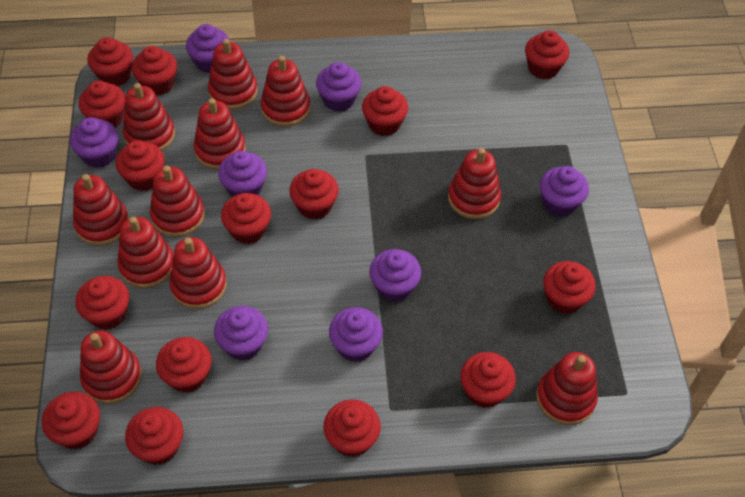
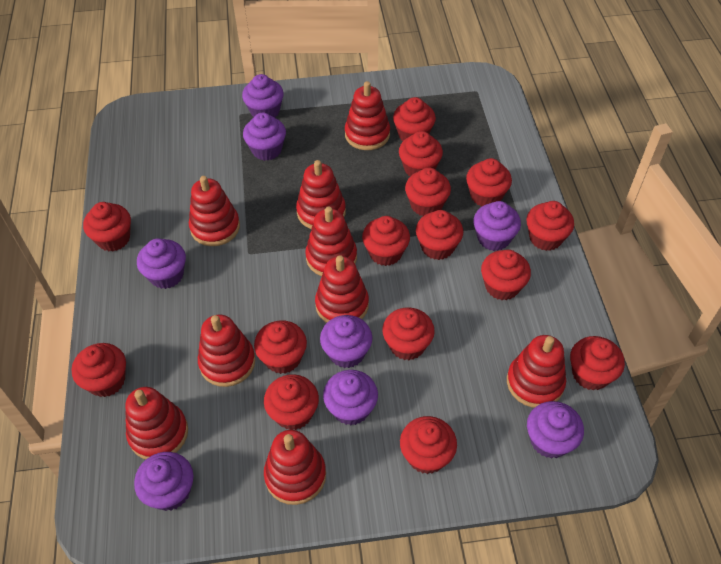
red stacking toy: 11 -> 9

